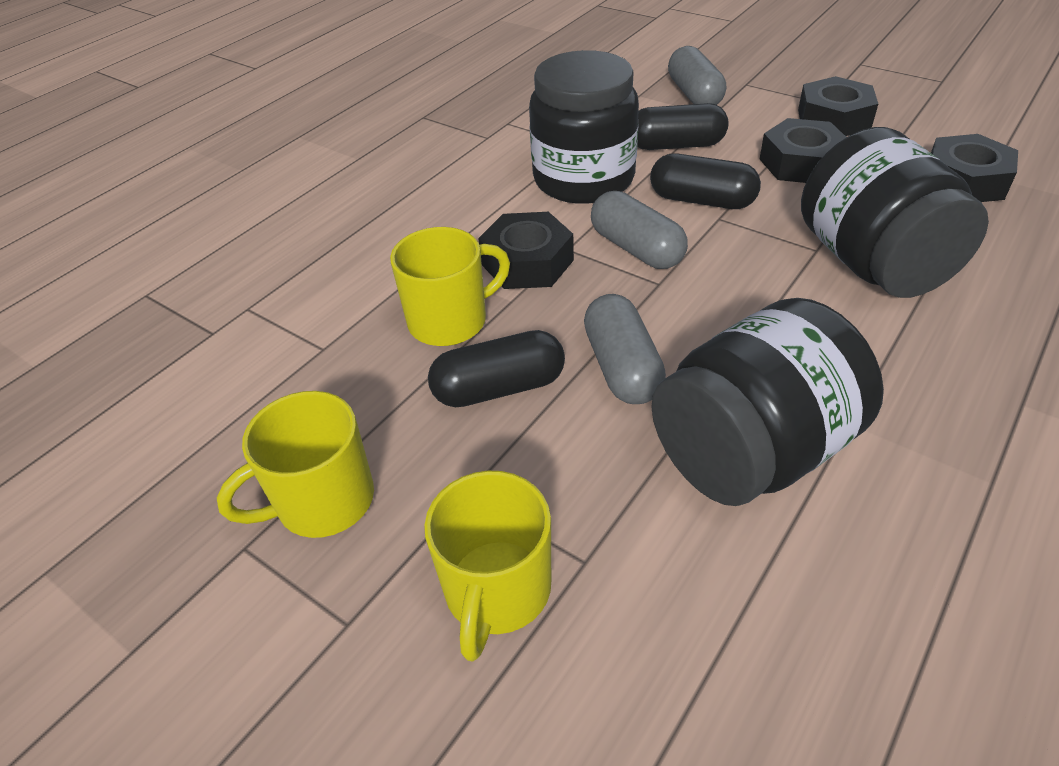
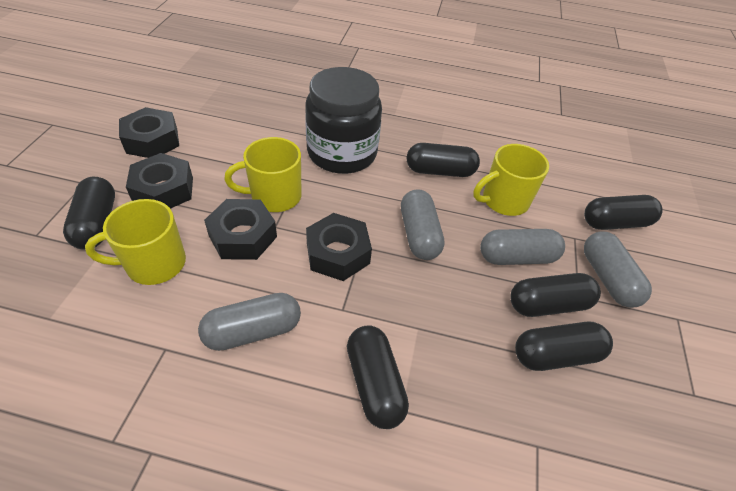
black capsule: 3 -> 6
black jar: 3 -> 1
grey capsule: 3 -> 4

